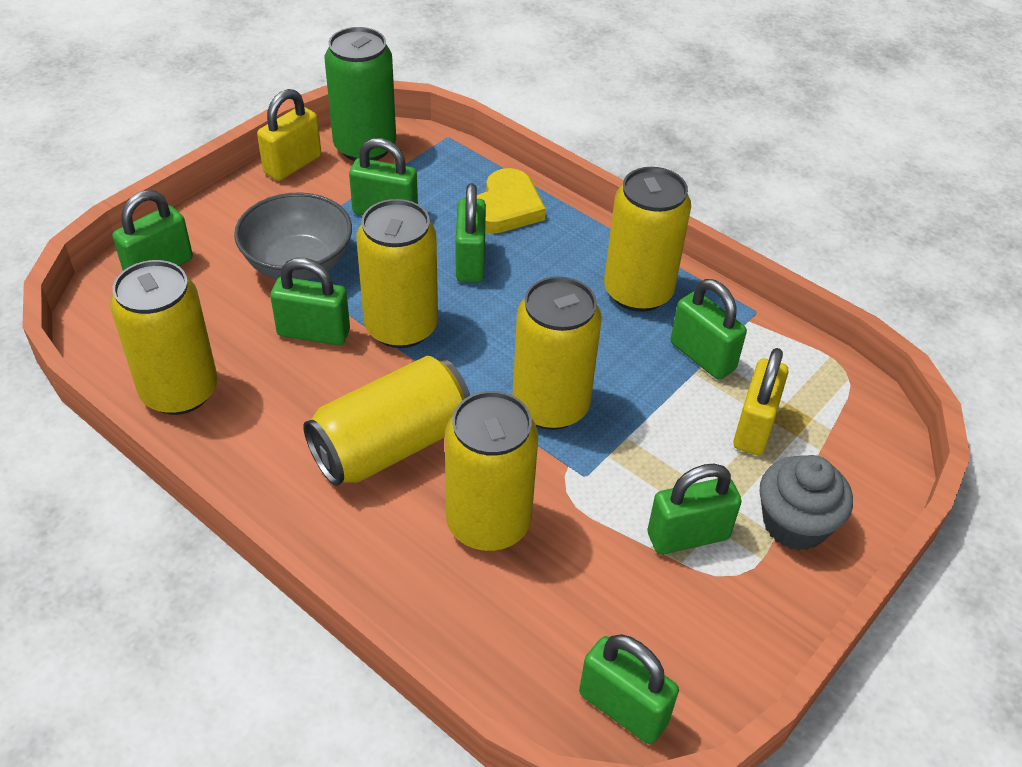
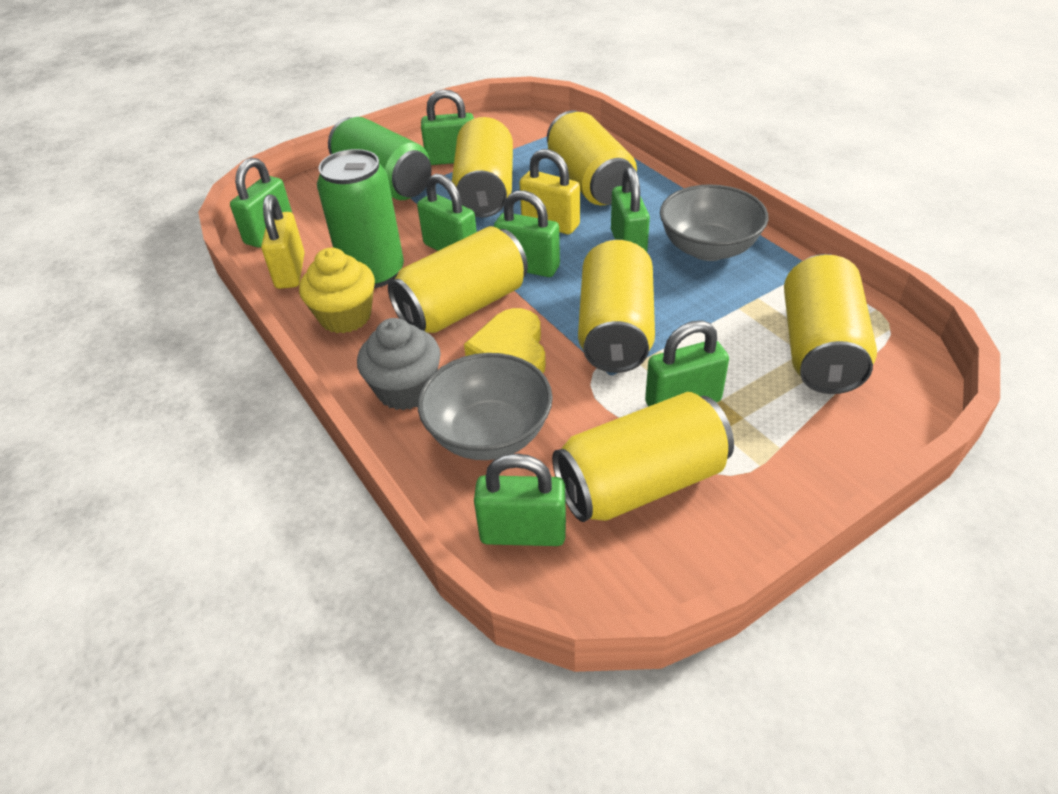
green can: 1 -> 2
grey bowl: 1 -> 2
yellow cupcake: 0 -> 1

